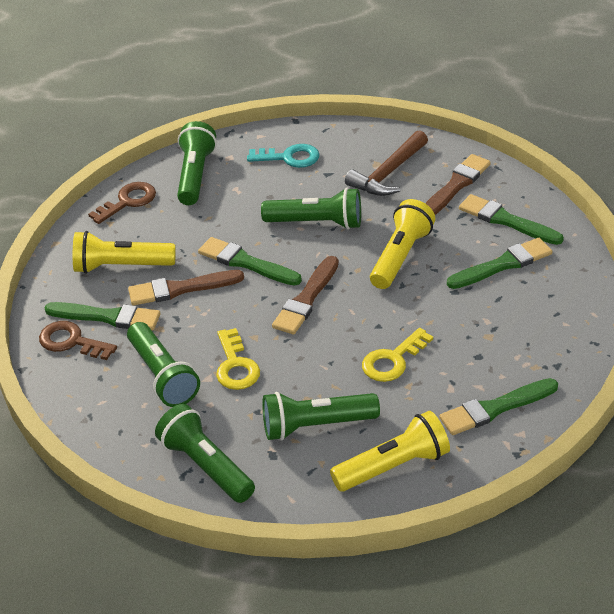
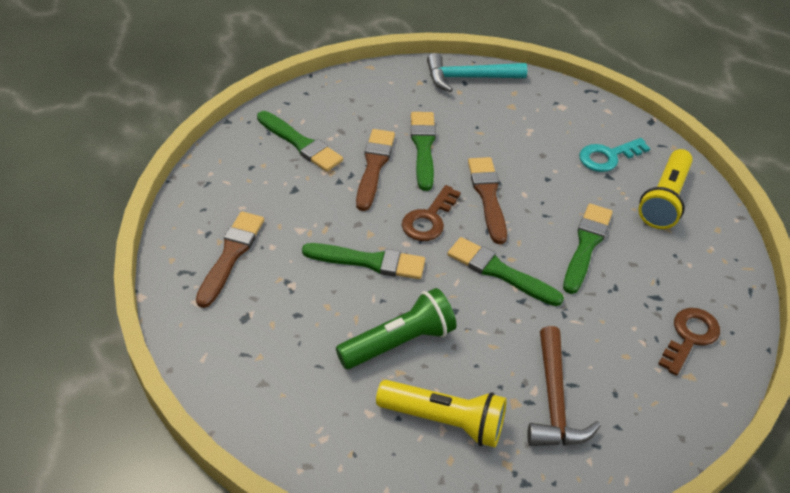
green flashlight: 5 -> 1
turquoise hammer: 0 -> 1
yellow flashlight: 3 -> 2
yellow key: 2 -> 0

